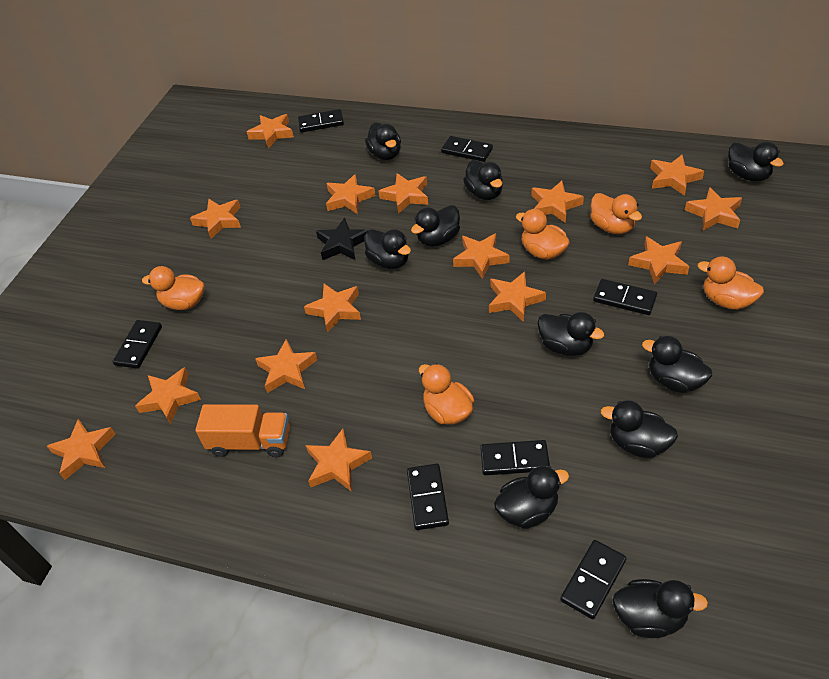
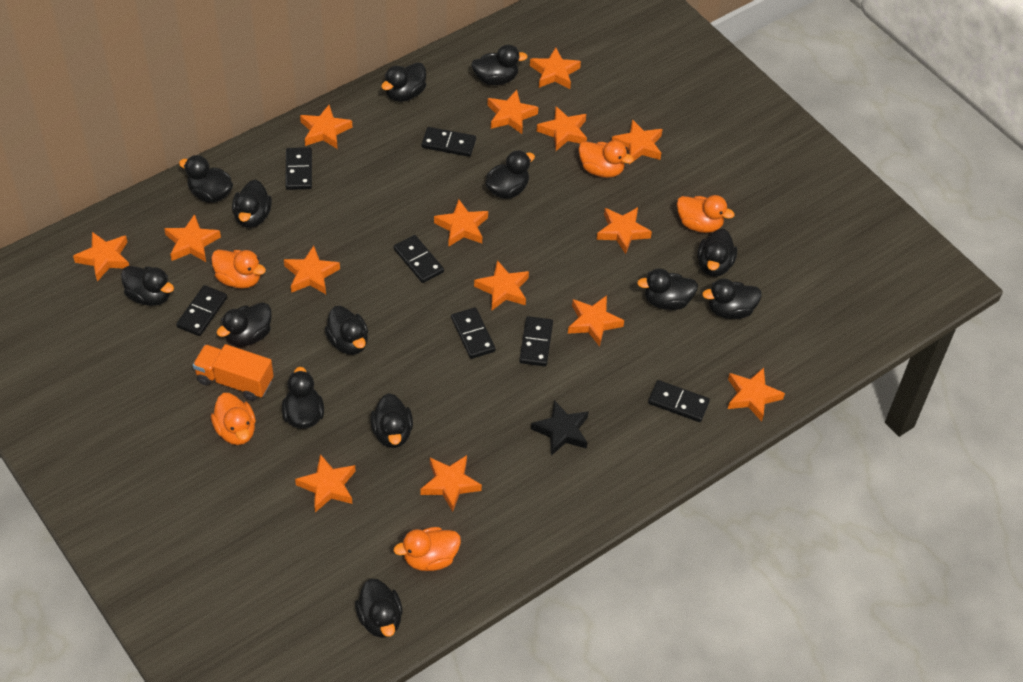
black duck: 10 -> 14

